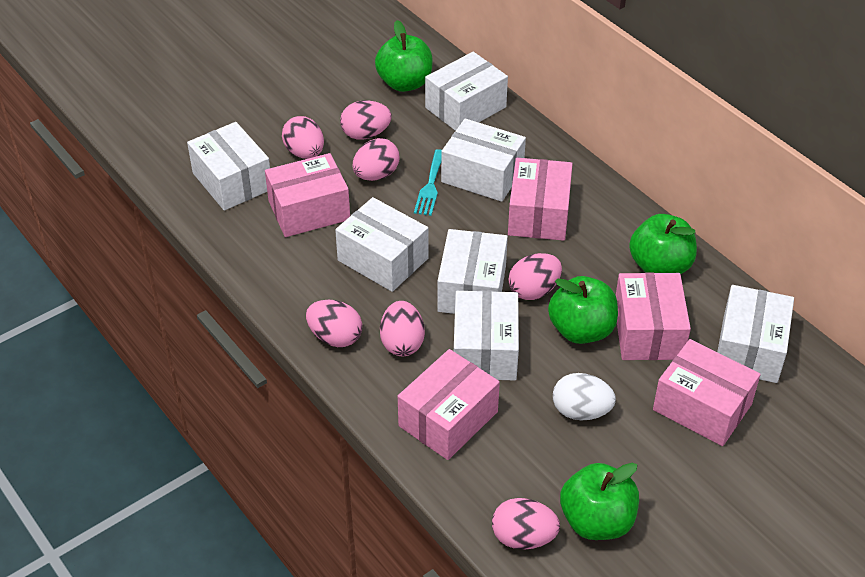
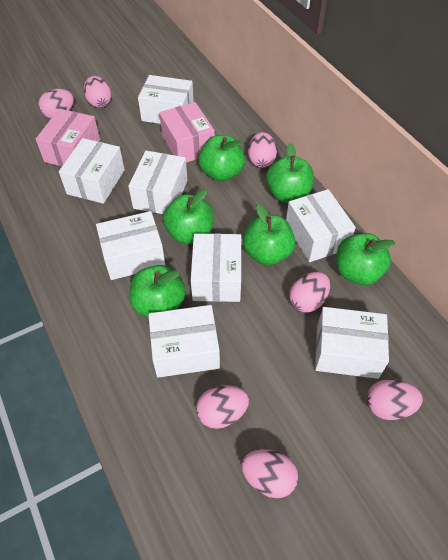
green apple: 4 -> 6
pink box: 5 -> 2
turquoise fork: 1 -> 0
white box: 7 -> 8
white egg: 1 -> 0

